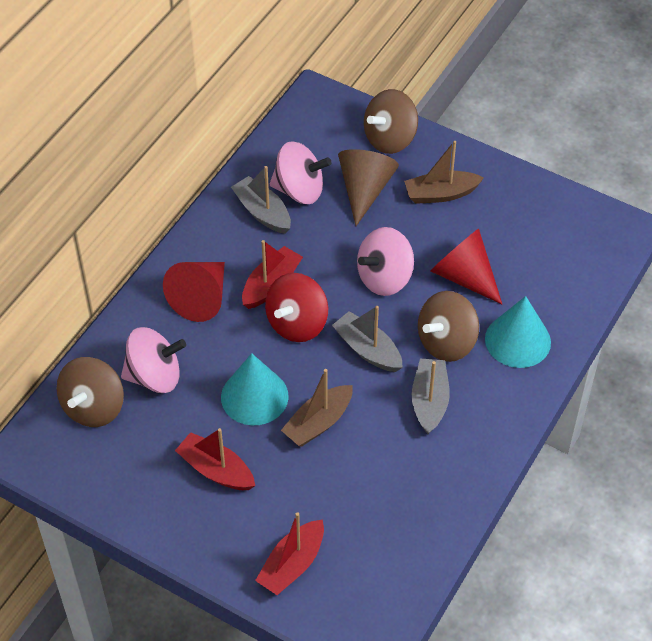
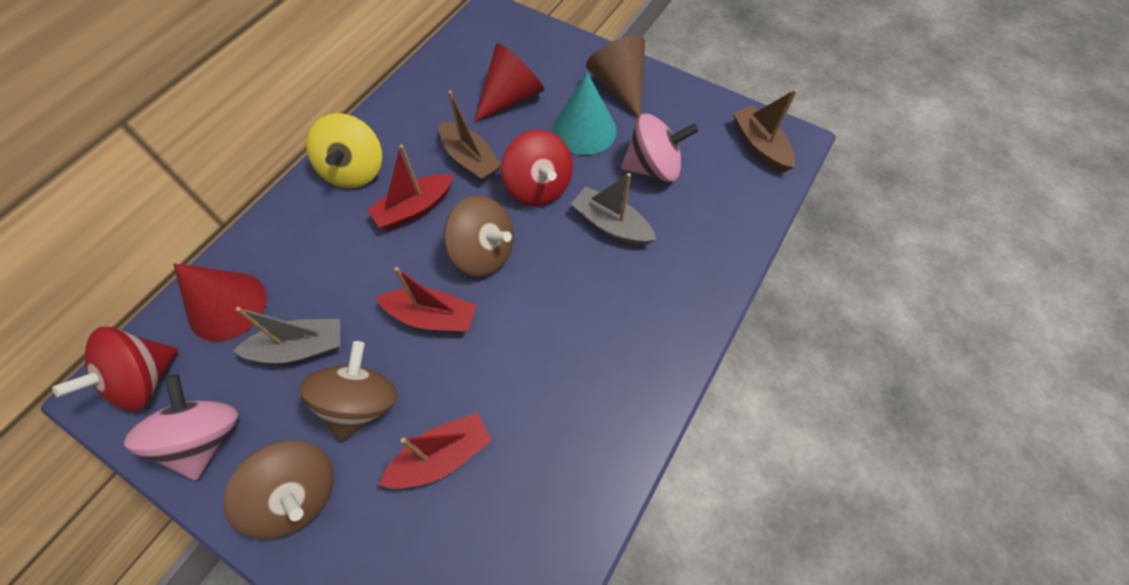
grey boat: 3 -> 2
pink spinning top: 3 -> 2
red spinning top: 1 -> 2
turquoise cone: 2 -> 1
yellow spinning top: 0 -> 1

